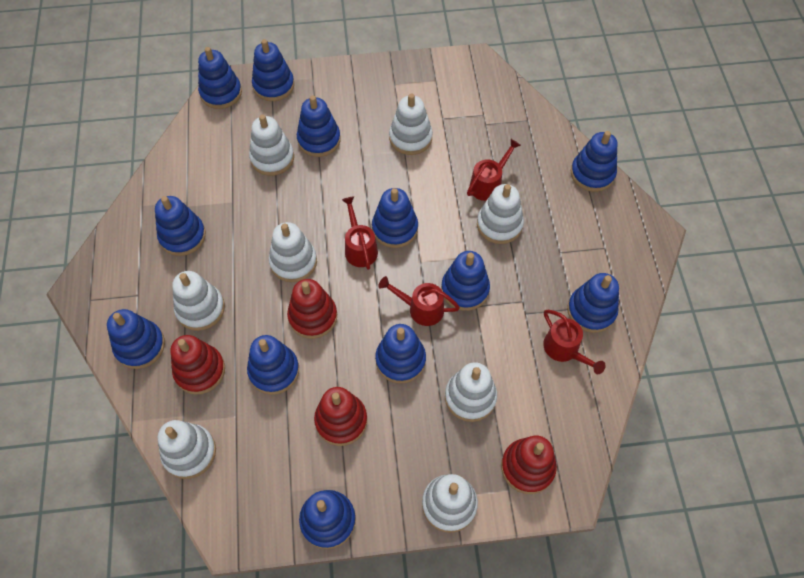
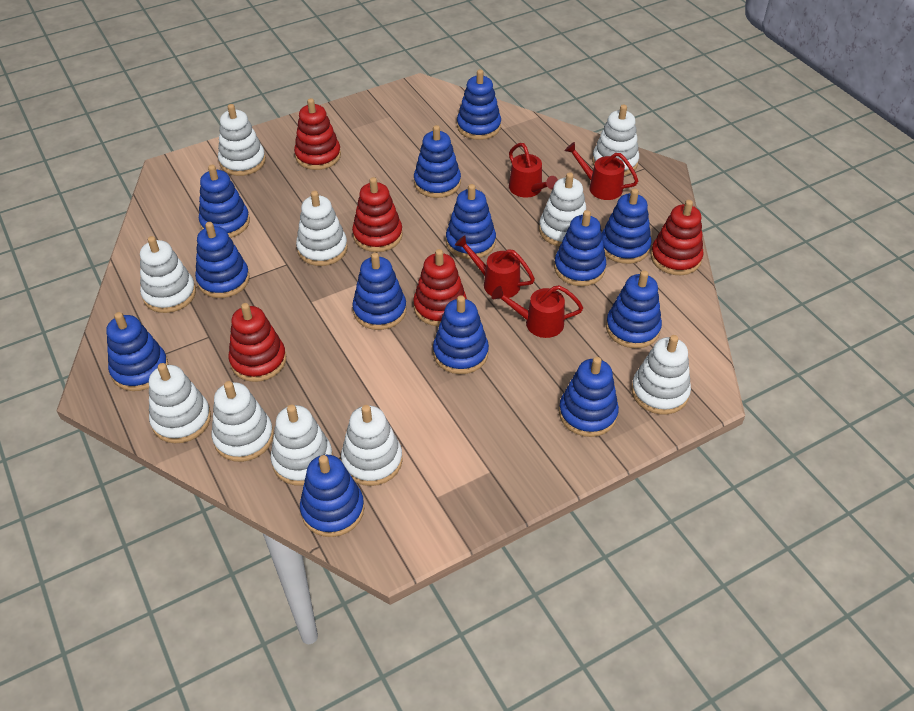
blue stacking toy: 12 -> 13
red stacking toy: 4 -> 5
white stacking toy: 8 -> 10

